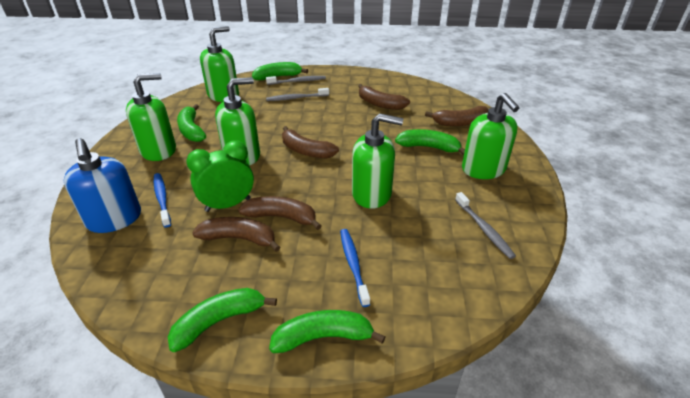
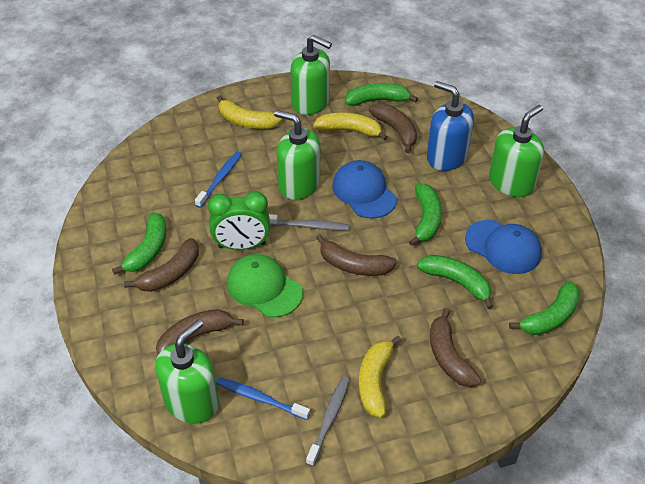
blue cap: 0 -> 2
green cap: 0 -> 1
green soap dispenser: 5 -> 4
grey toothbrush: 3 -> 2
yellow banana: 0 -> 3

